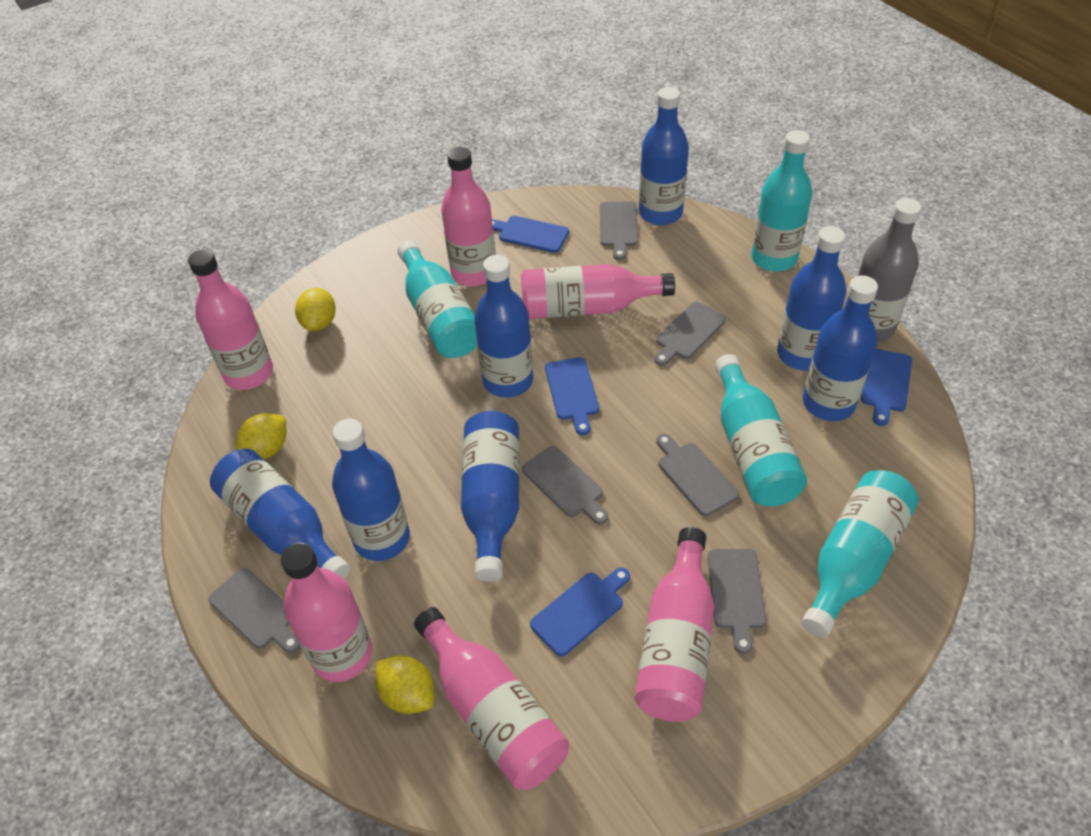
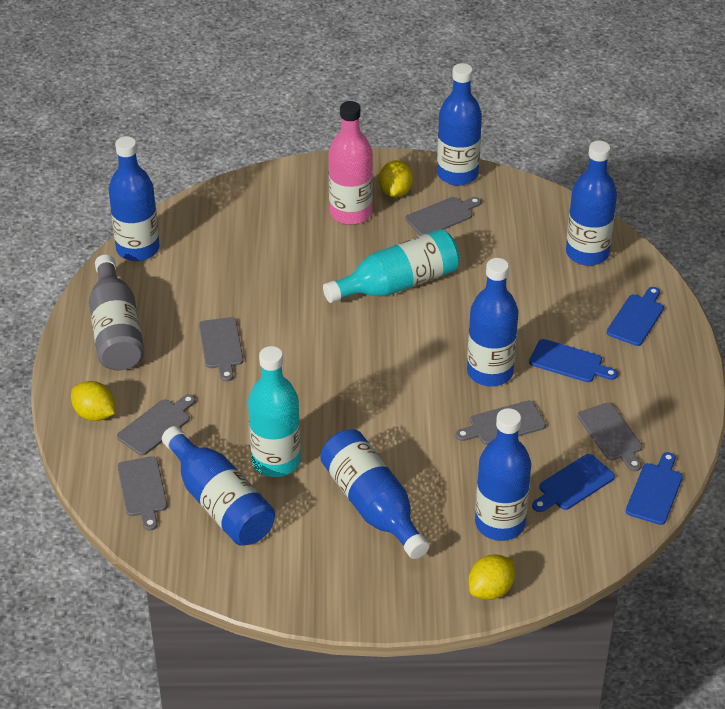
pink bottle: 6 -> 1
turquoise bottle: 4 -> 2

